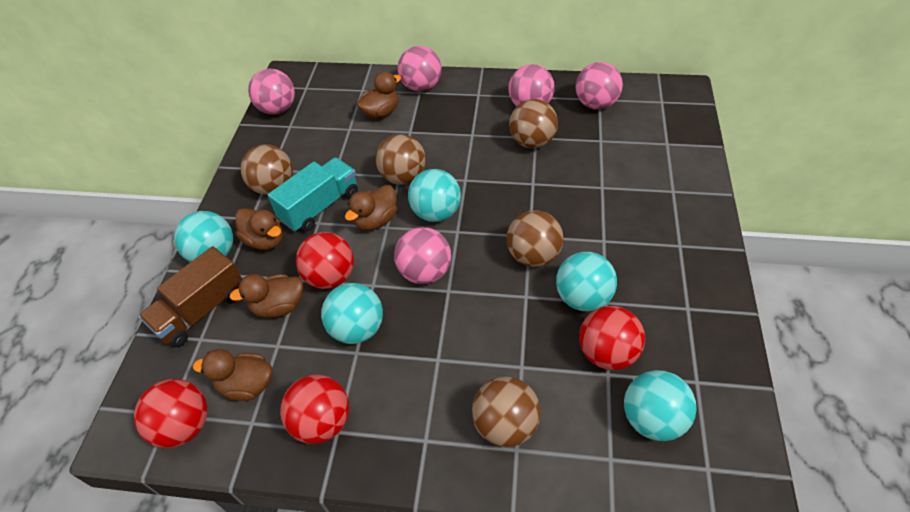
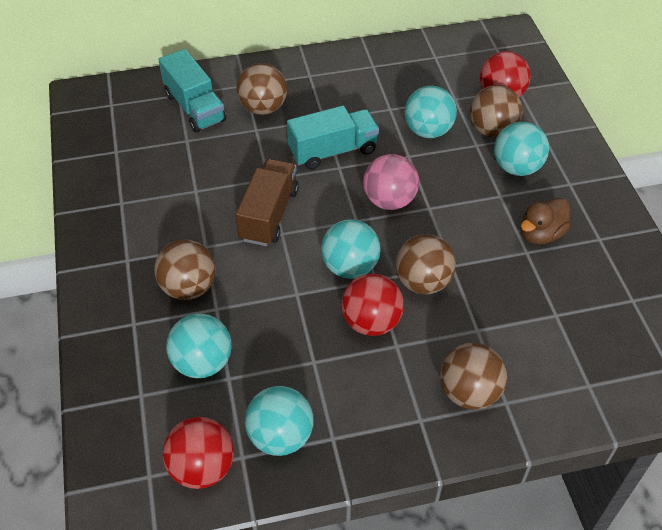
brown duck: 5 -> 1
pink ball: 5 -> 1
red ball: 4 -> 3
turquoise truck: 1 -> 2

